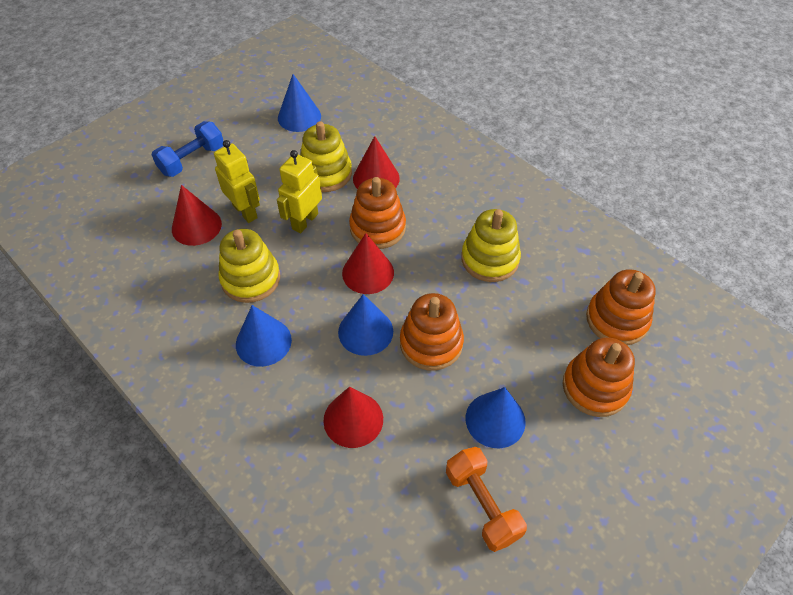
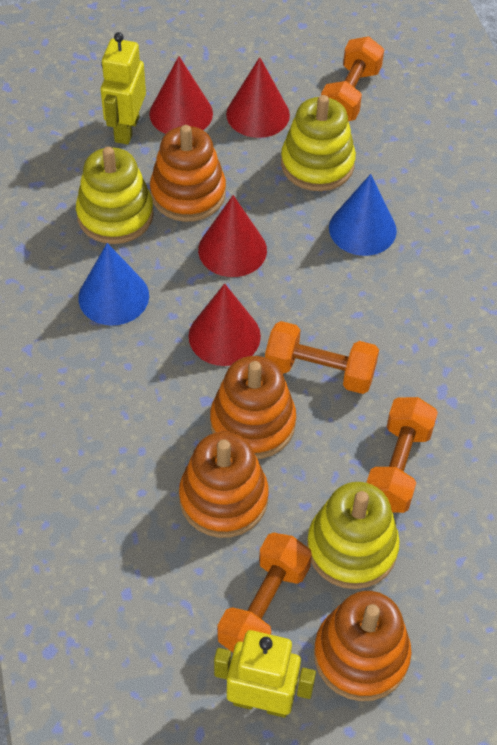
blue cone: 4 -> 2
blue dumbbell: 1 -> 0
orange dumbbell: 1 -> 4

